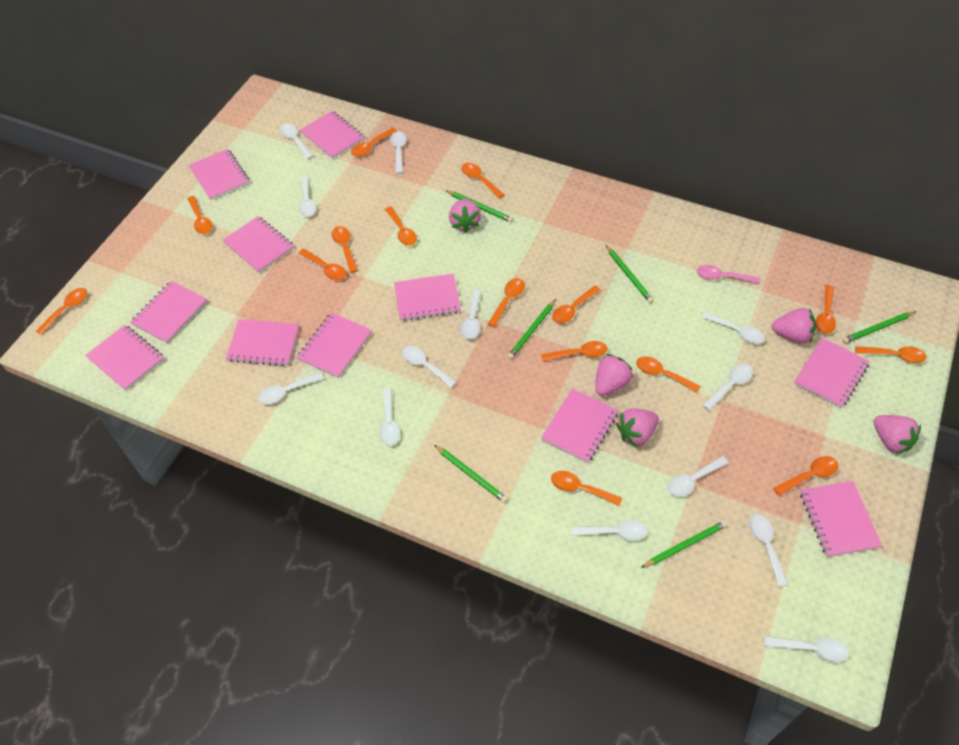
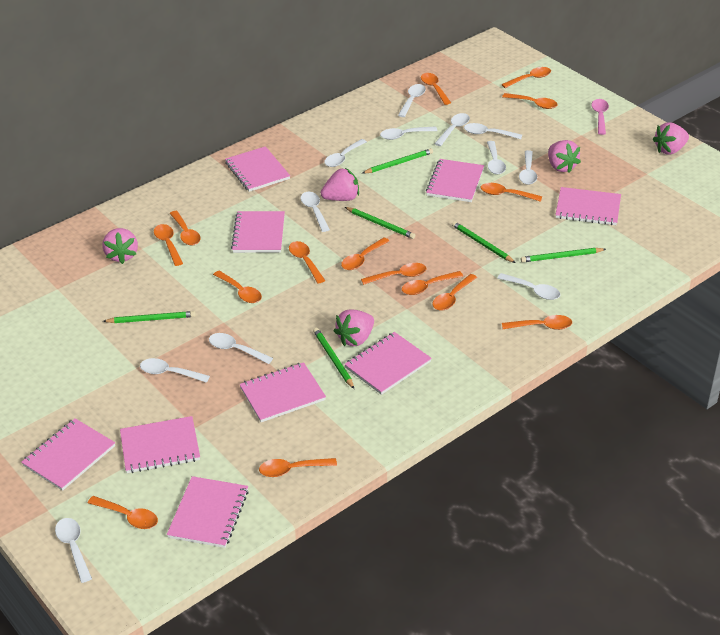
pink notebook: 11 -> 9
white spoon: 13 -> 12

